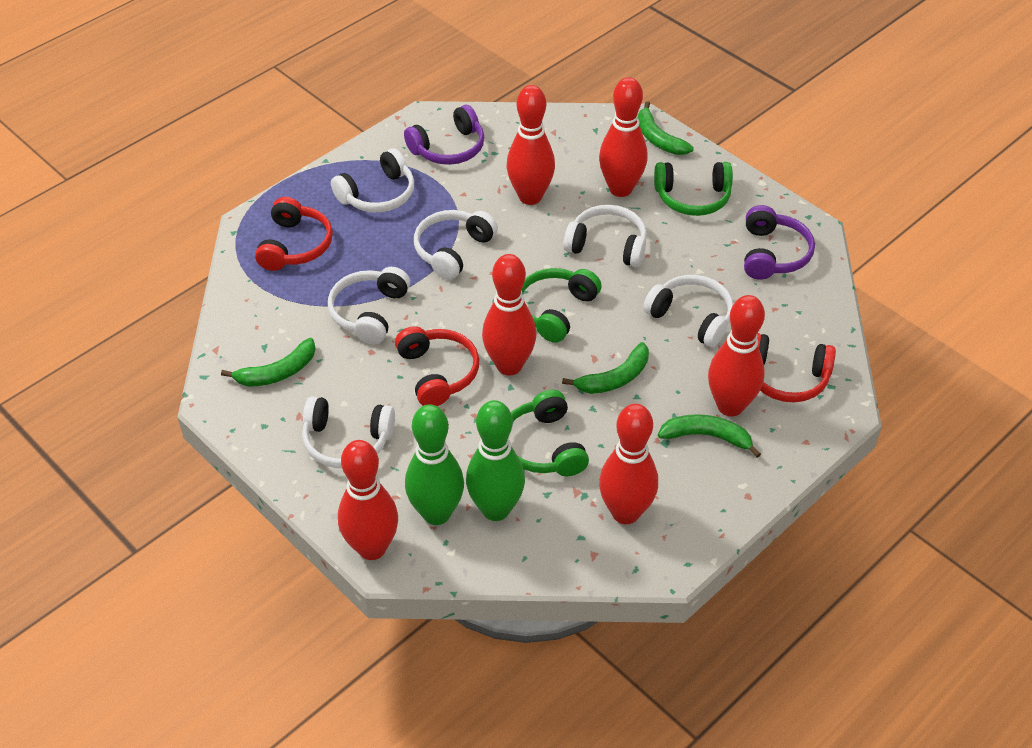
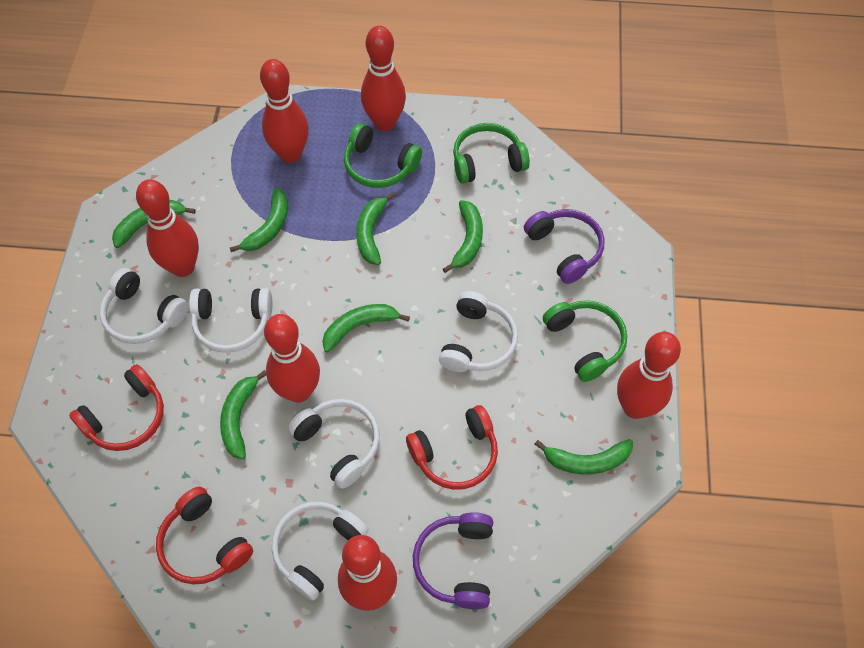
green banana: 4 -> 7
green bowling pin: 2 -> 0
white headphones: 6 -> 5

